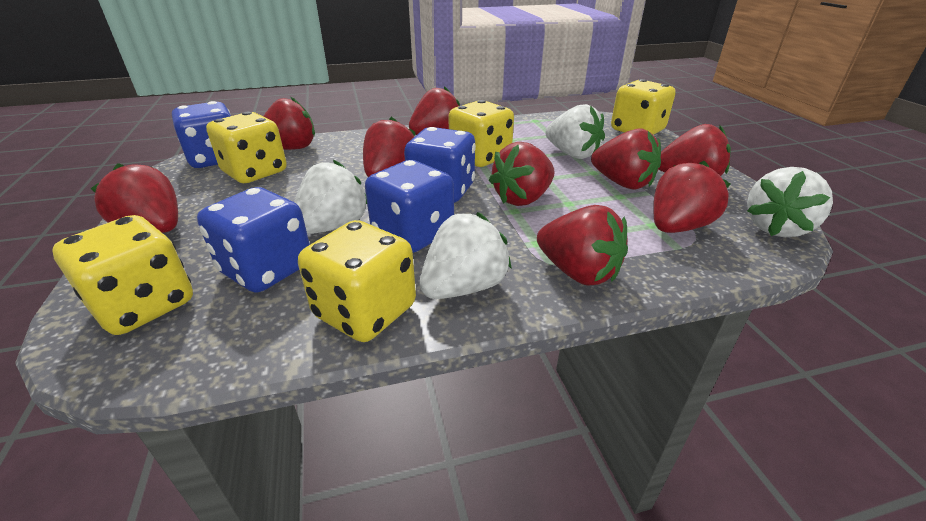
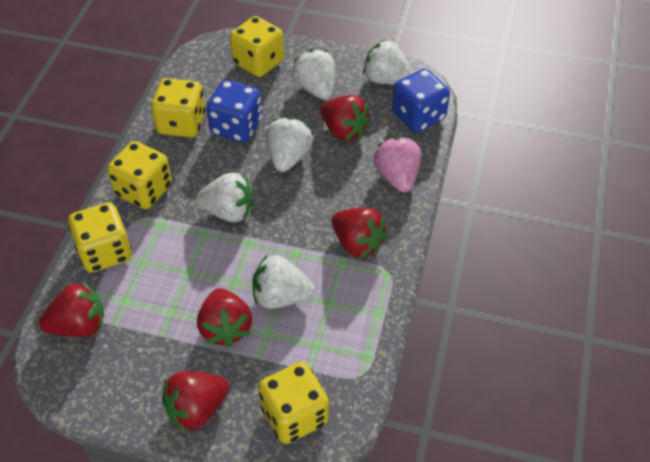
blue dice: 4 -> 2
pink strawberry: 0 -> 1
red strawberry: 9 -> 5
white strawberry: 4 -> 5

